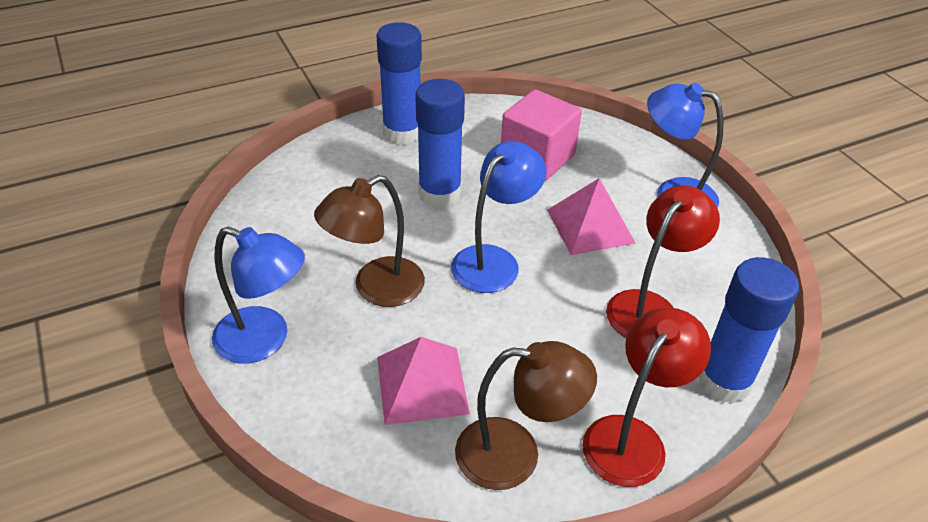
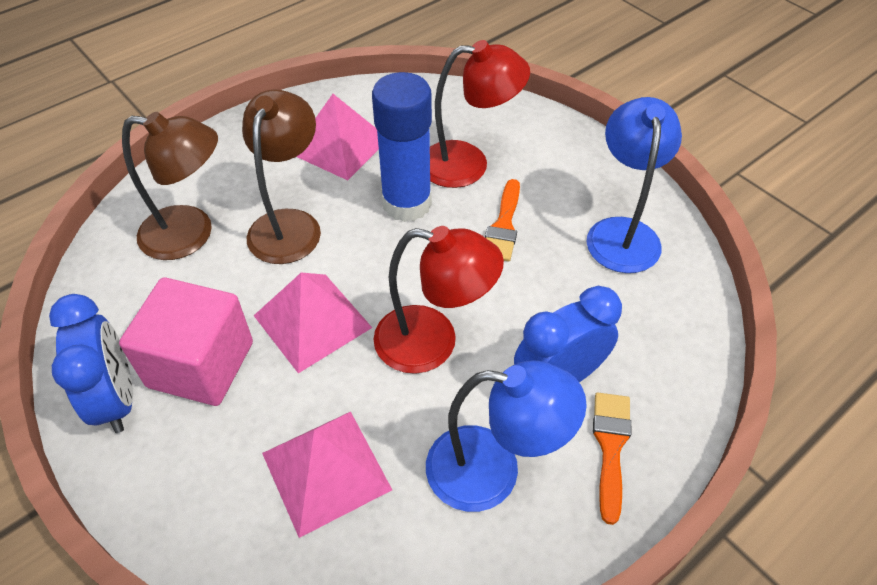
blue clock: 0 -> 2
blue glue stick: 3 -> 1
blue lamp: 3 -> 2
orange brush: 0 -> 2
pink pyramid: 2 -> 3

